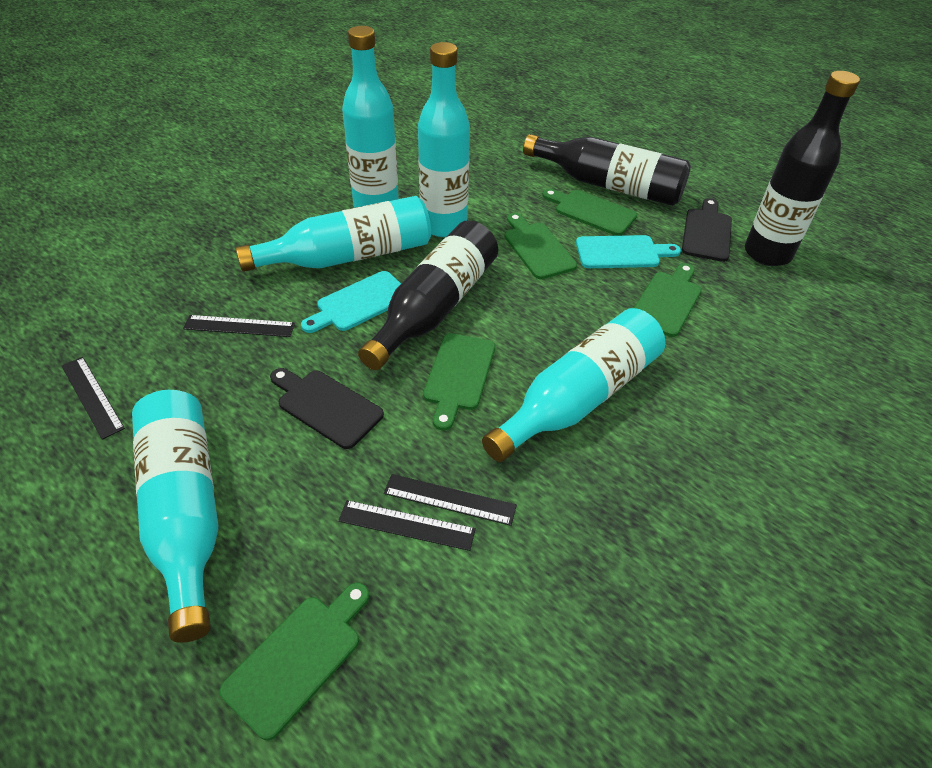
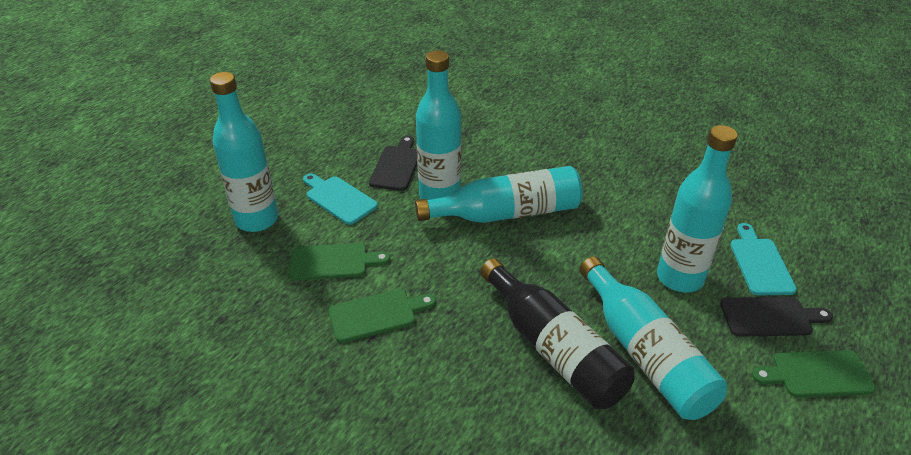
black bottle: 3 -> 1
black ruler: 4 -> 0
green cutting board: 5 -> 3

